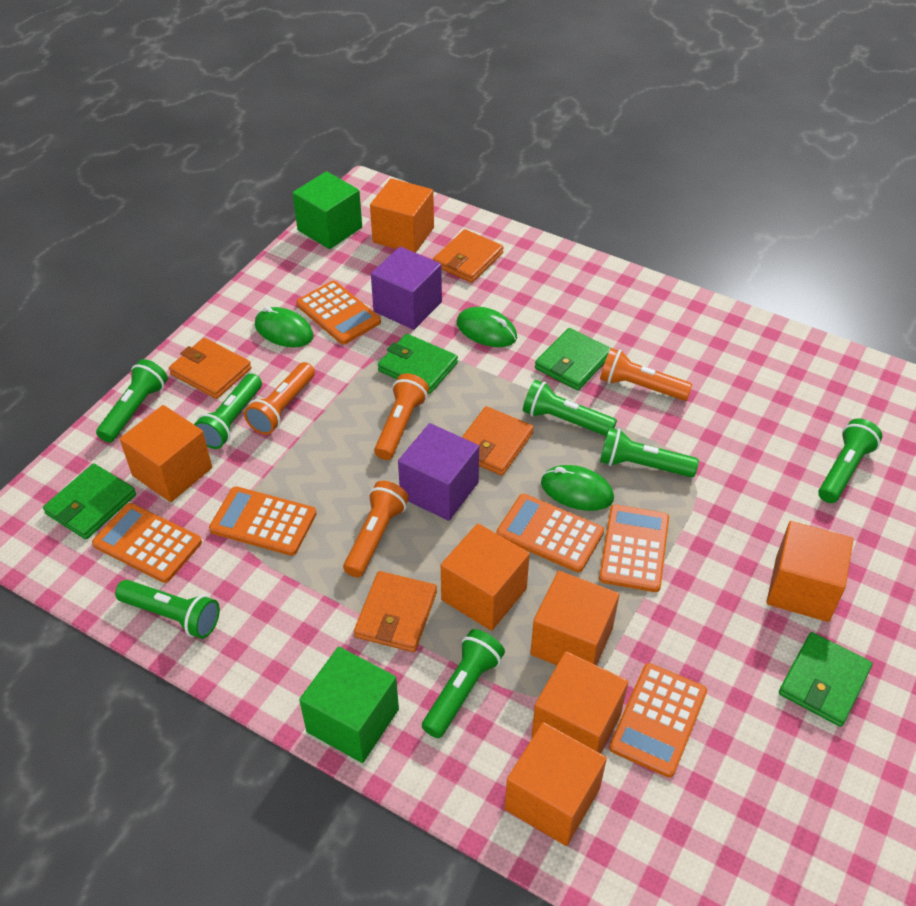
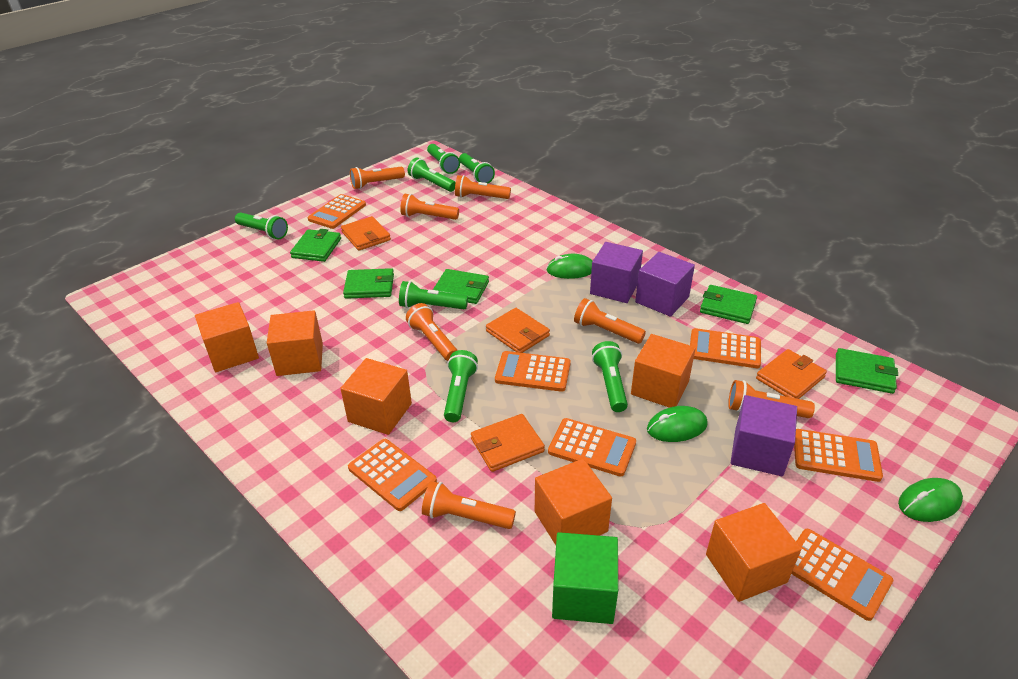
green cube: 2 -> 1
green wallet: 4 -> 5
orange calculator: 6 -> 7
orange cube: 7 -> 6
orange flashlight: 4 -> 7
purple cube: 2 -> 3

